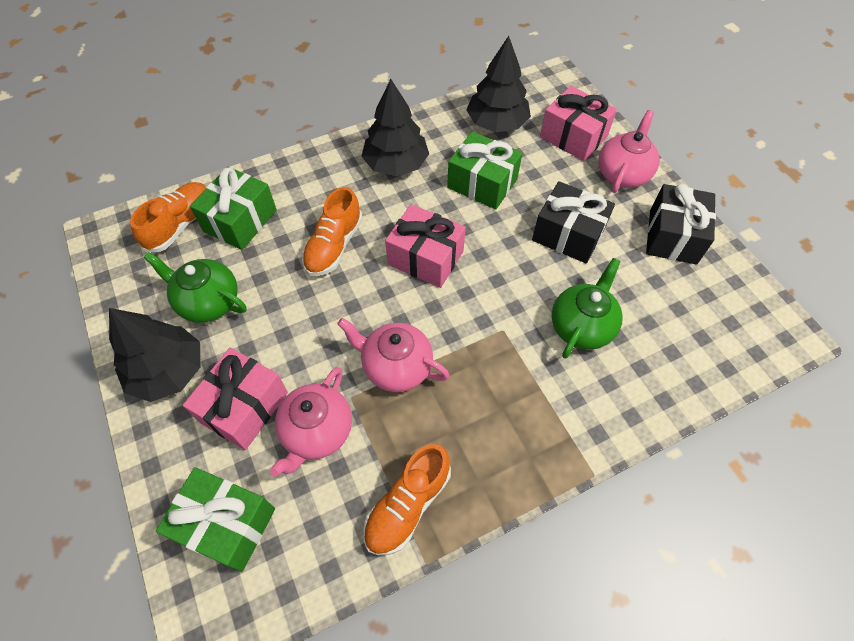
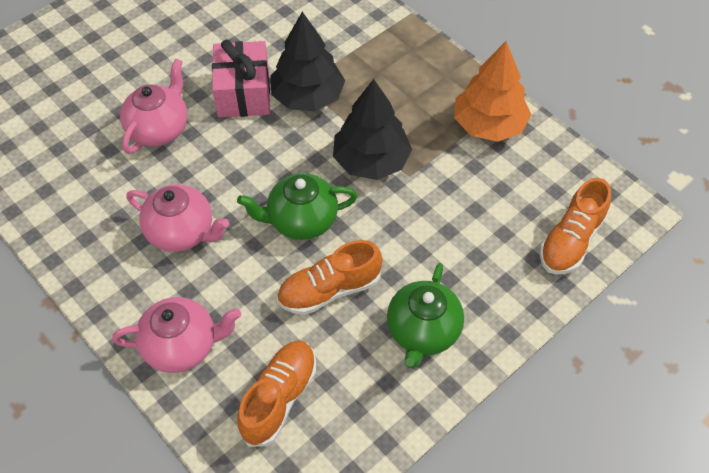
black gift: 2 -> 0
black tree: 3 -> 2
green gift: 3 -> 0
orange tree: 0 -> 1
pink gift: 3 -> 1

